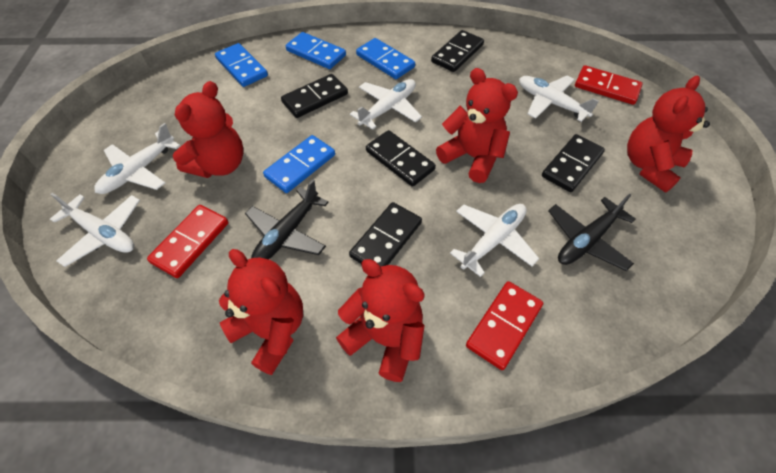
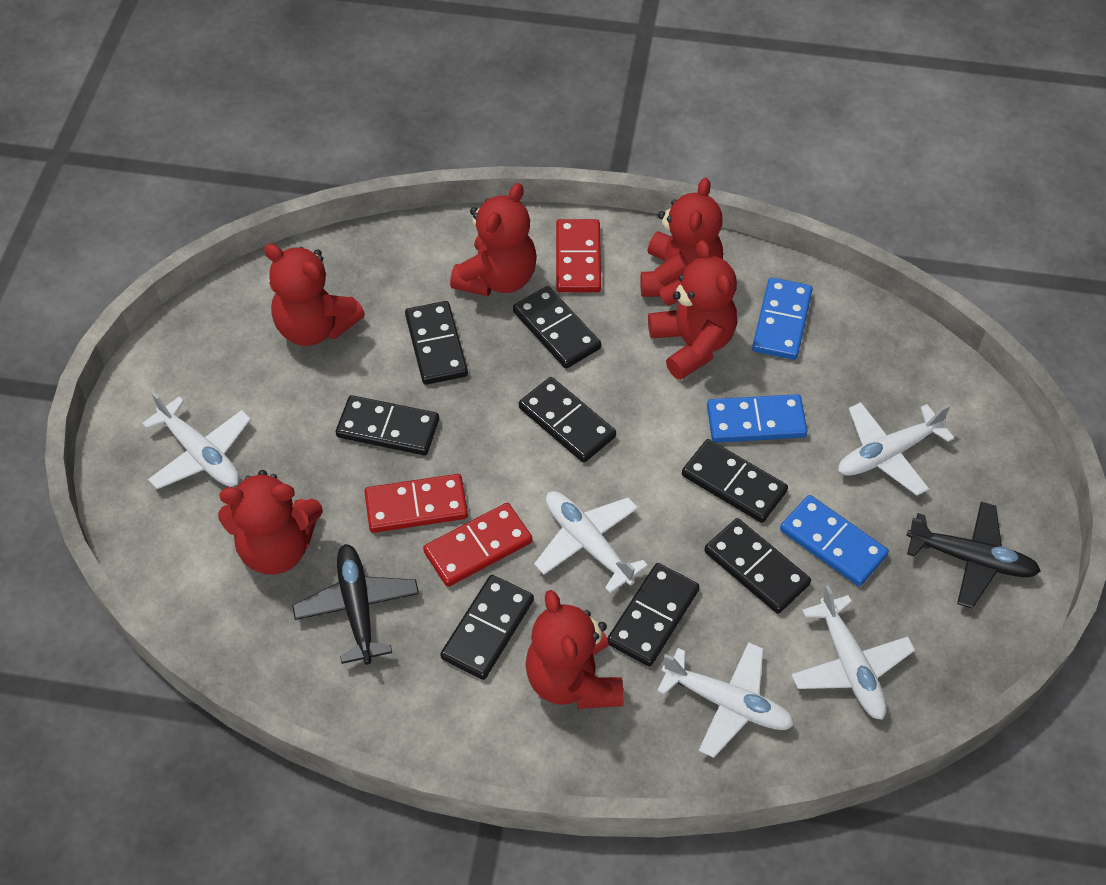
black domino: 5 -> 8
blue domino: 4 -> 3
red teddy bear: 5 -> 6

